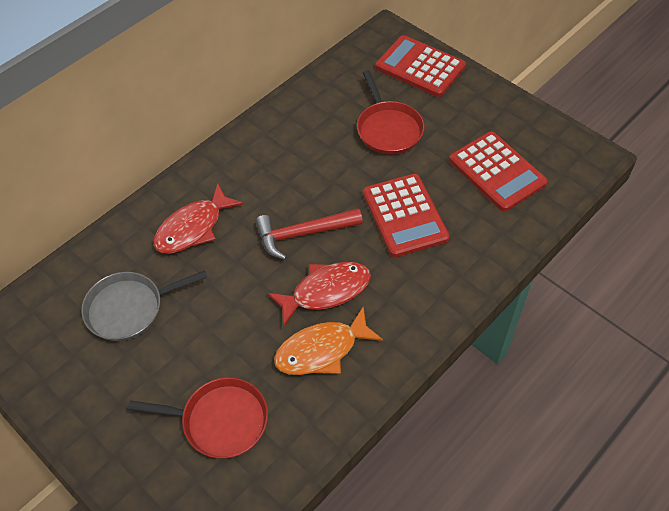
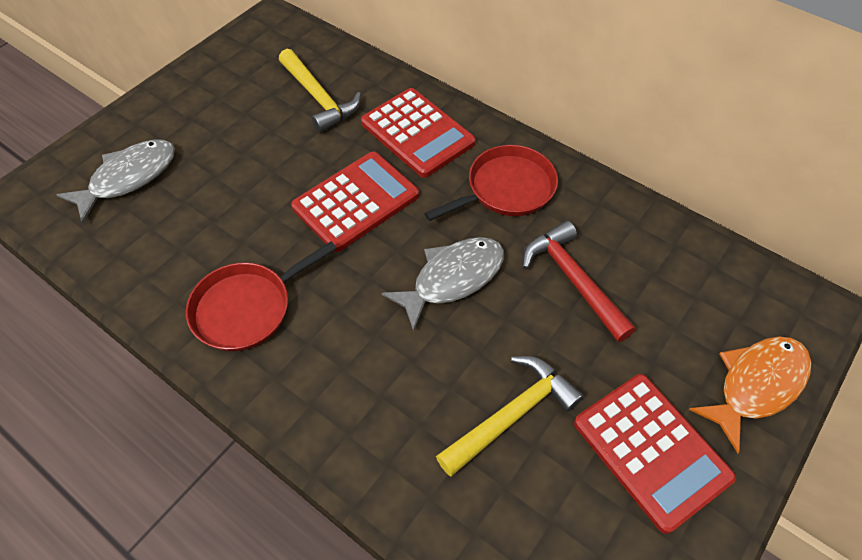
grey fish: 0 -> 2
grey pan: 1 -> 0
red fish: 2 -> 0
yellow hammer: 0 -> 2

